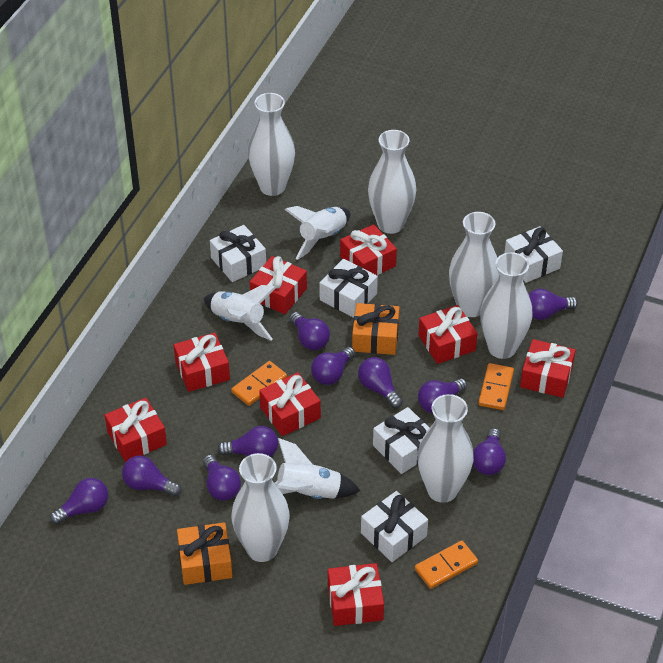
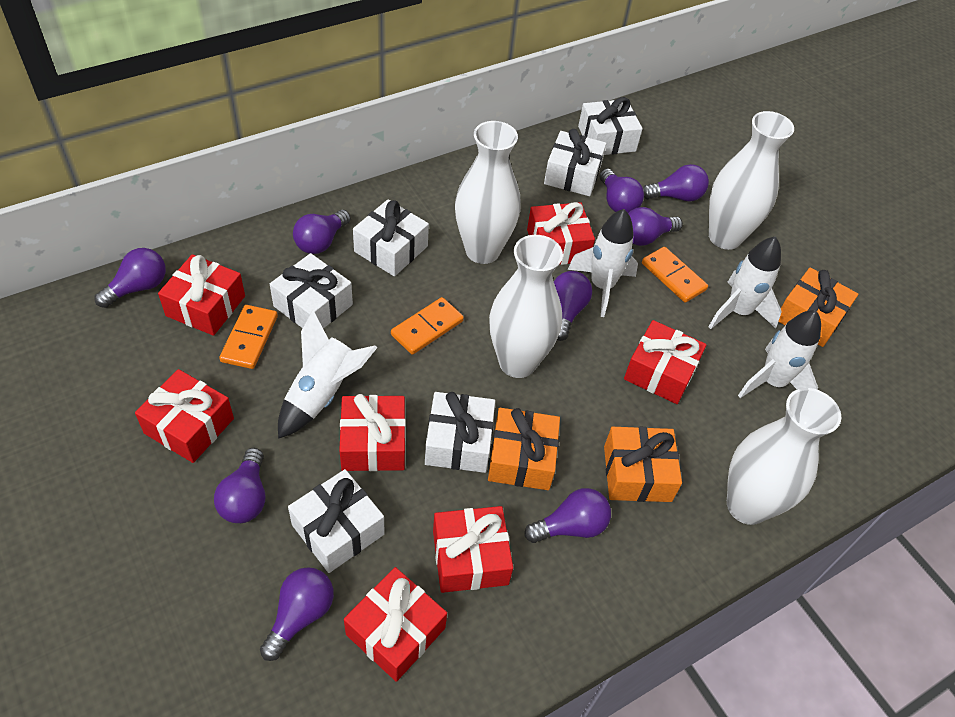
orange gift: 2 -> 3
purple light bulb: 10 -> 9
red gift: 8 -> 7
white gift: 5 -> 6
white rocket: 3 -> 4
white vase: 6 -> 4

